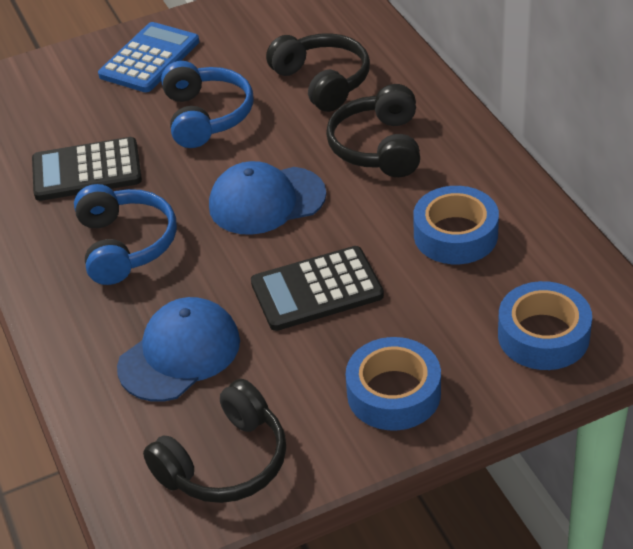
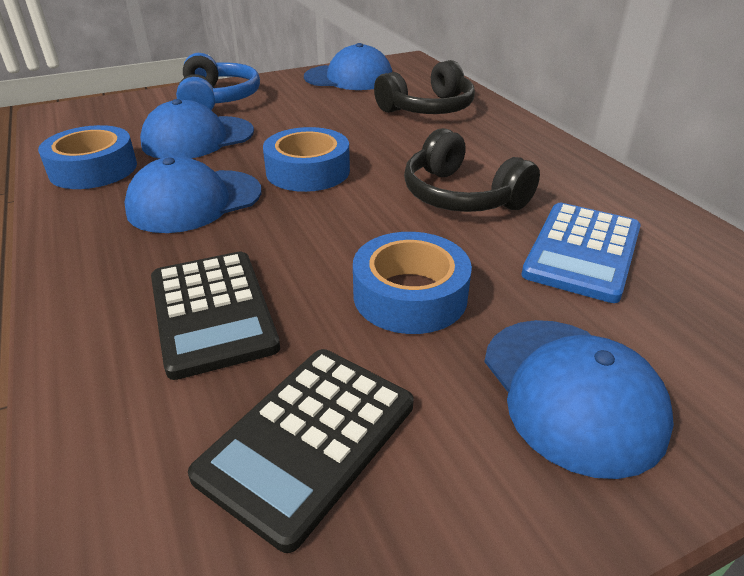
black headphones: 3 -> 2
blue cap: 2 -> 4
blue headphones: 2 -> 1

